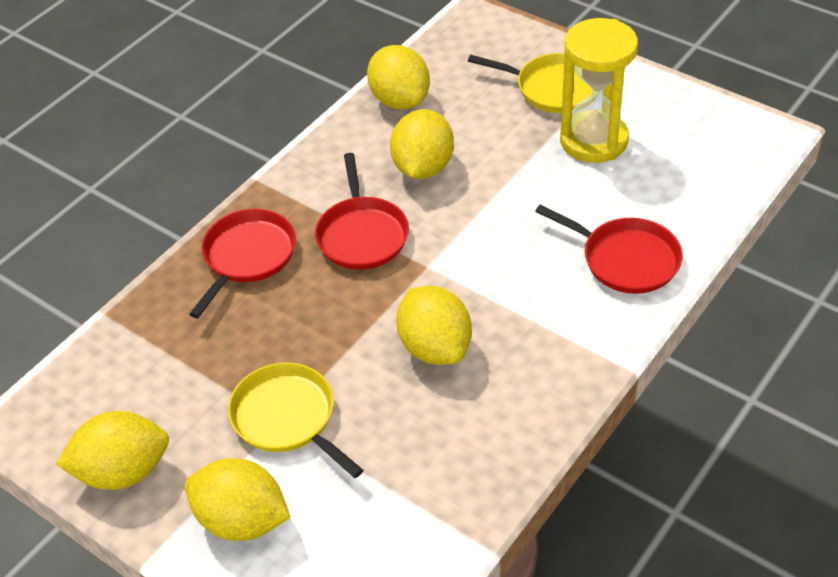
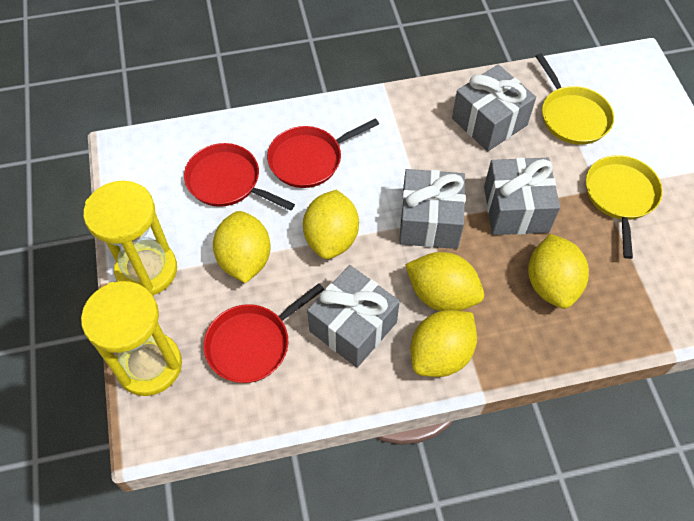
grey gift: 0 -> 4
yellow hourglass: 1 -> 2

